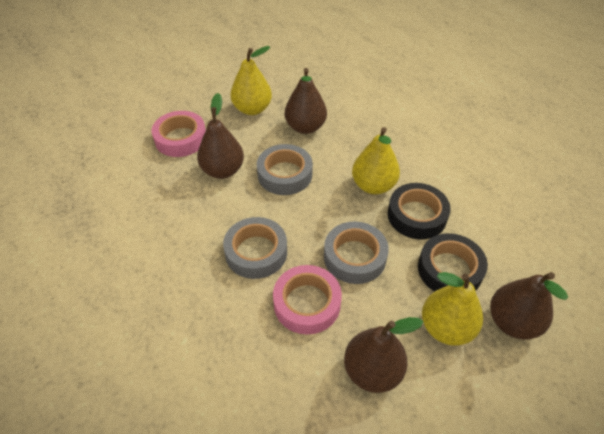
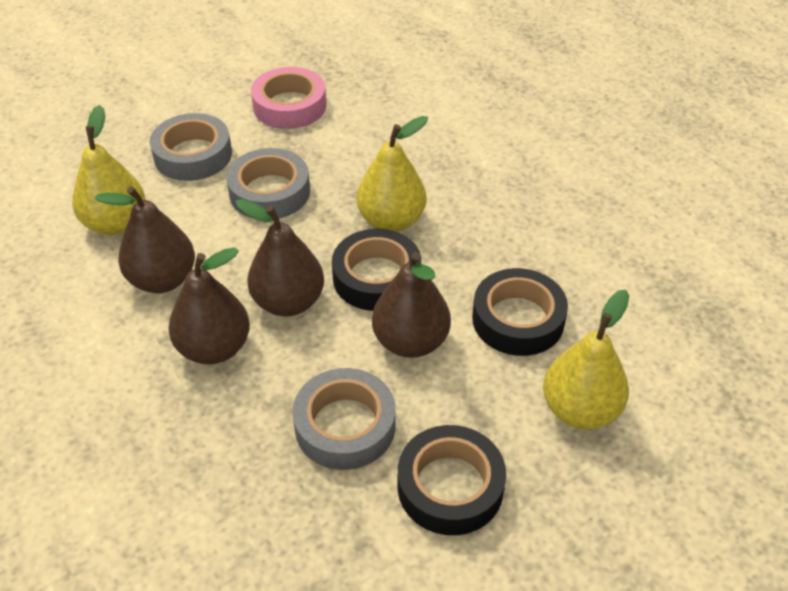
black tape: 2 -> 3
pink tape: 2 -> 1

